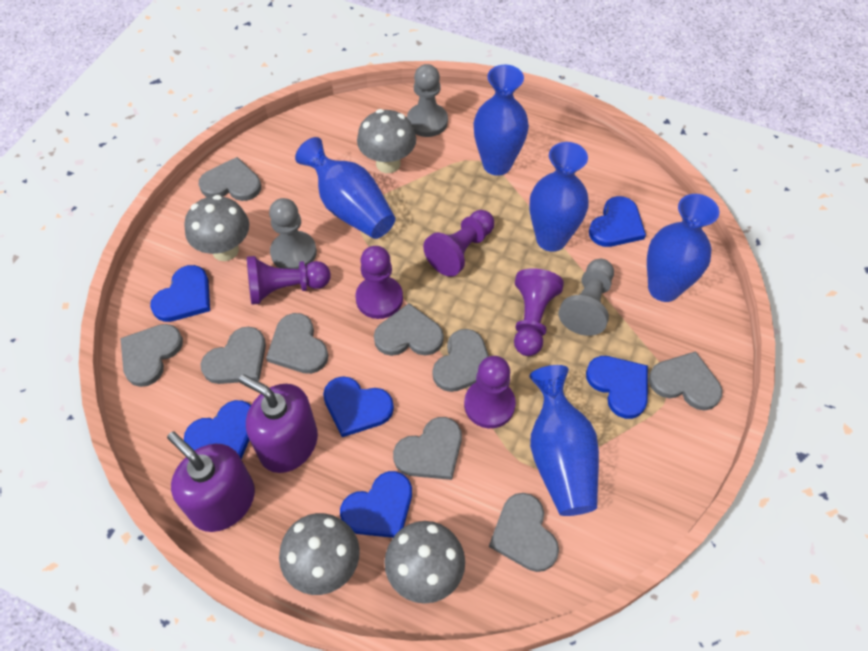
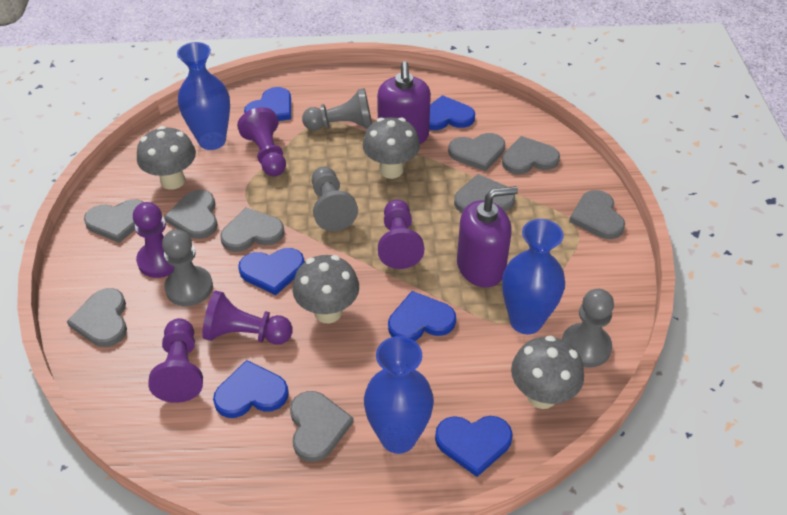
blue vase: 5 -> 3
grey pawn: 3 -> 4

